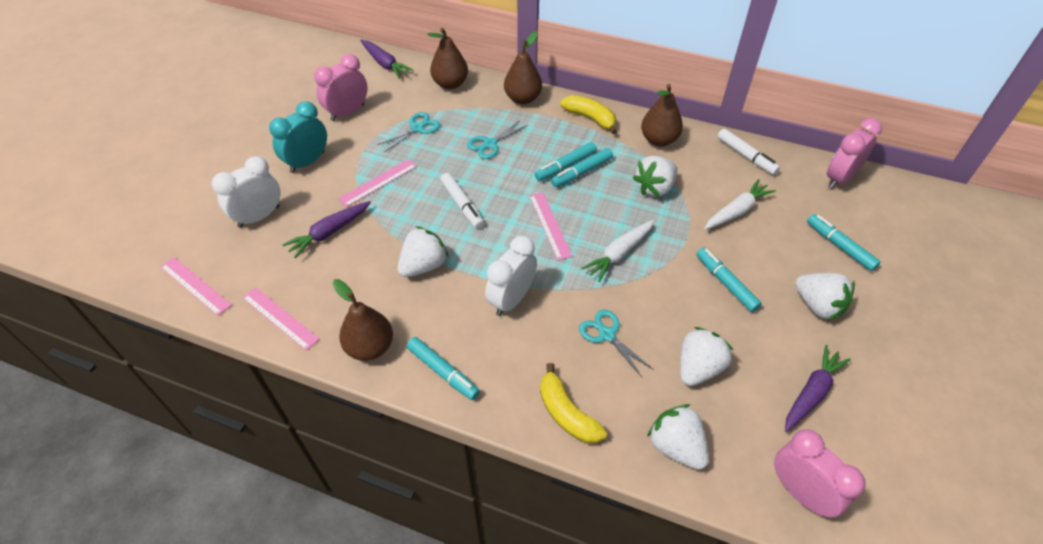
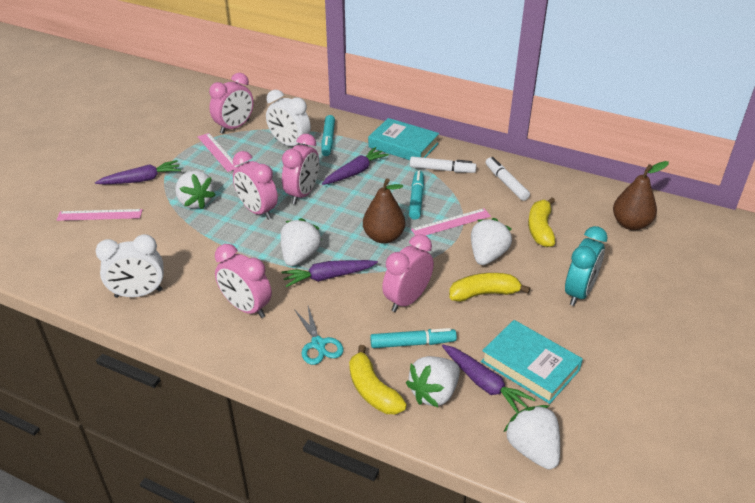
brown pear: 4 -> 2
pink clock: 3 -> 5
pink ruler: 4 -> 3
purple carrot: 3 -> 4
turquoise book: 0 -> 2
turquoise marker: 5 -> 3
turquoise scissors: 3 -> 1
white carrot: 2 -> 0
yellow banana: 2 -> 3

